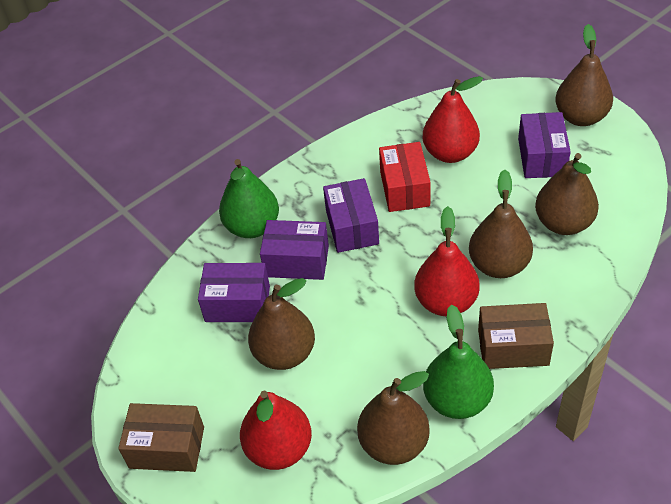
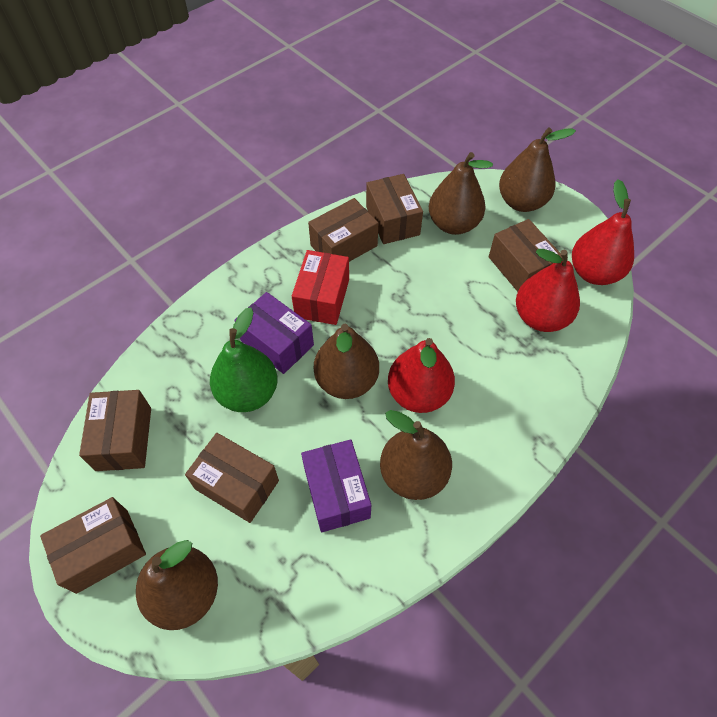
brown box: 2 -> 6
green pear: 2 -> 1
purple box: 4 -> 2

